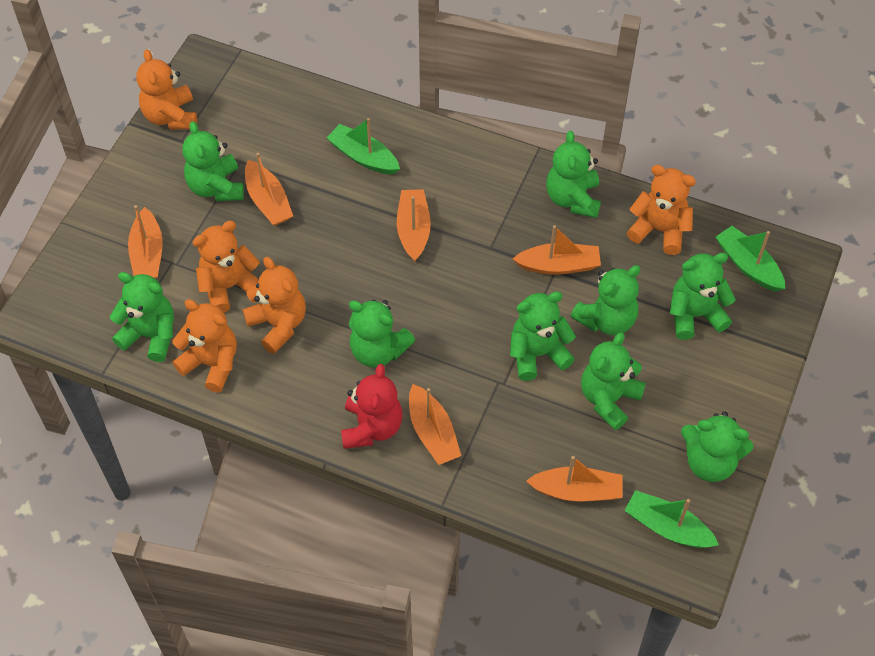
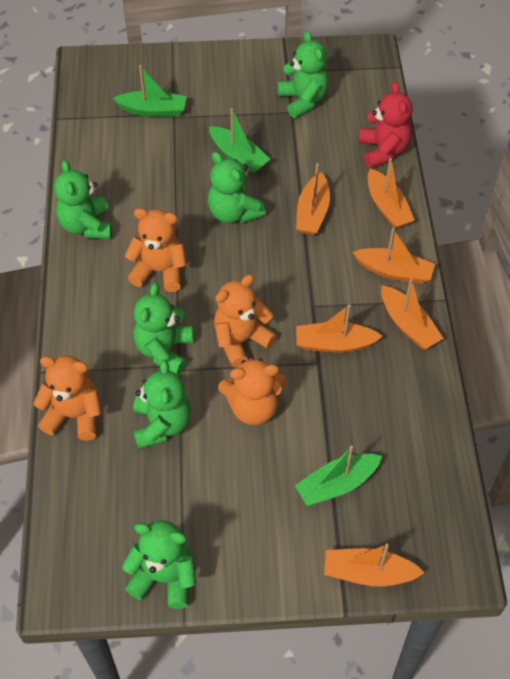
green teddy bear: 9 -> 6
orange teddy bear: 5 -> 4

